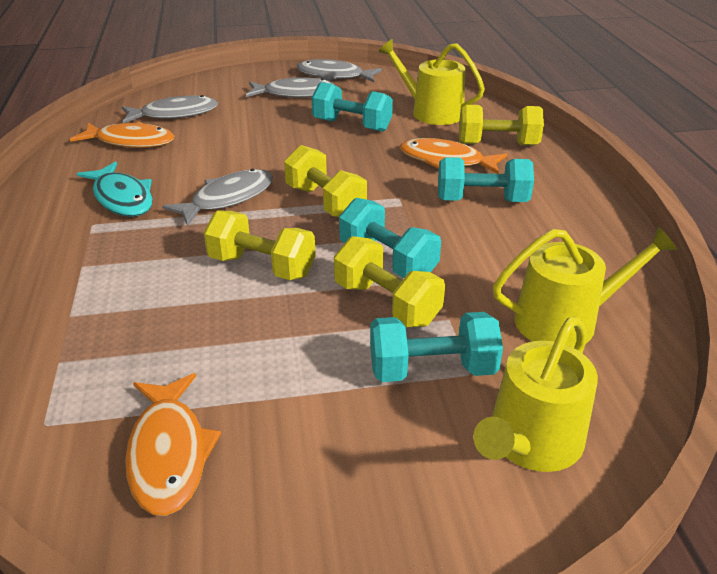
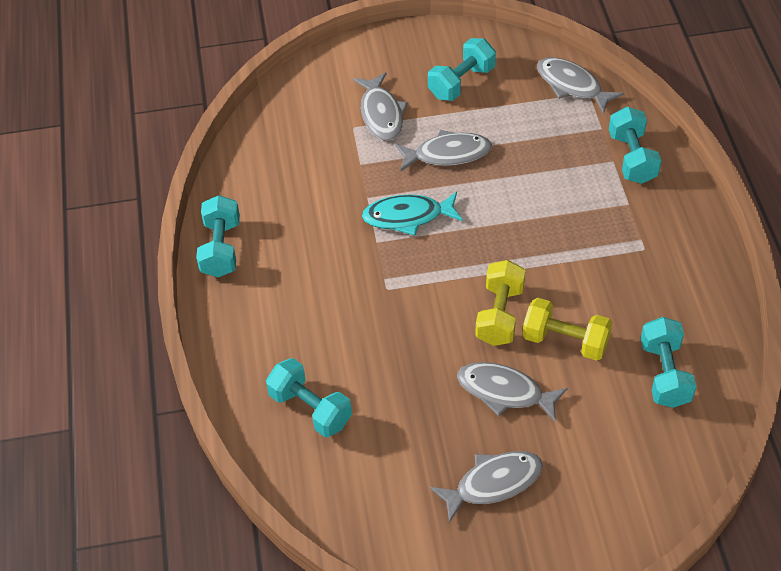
grey fish: 4 -> 5
orange fish: 3 -> 0
turquoise dumbbell: 4 -> 5
yellow dumbbell: 4 -> 2
yellow watering can: 3 -> 0

